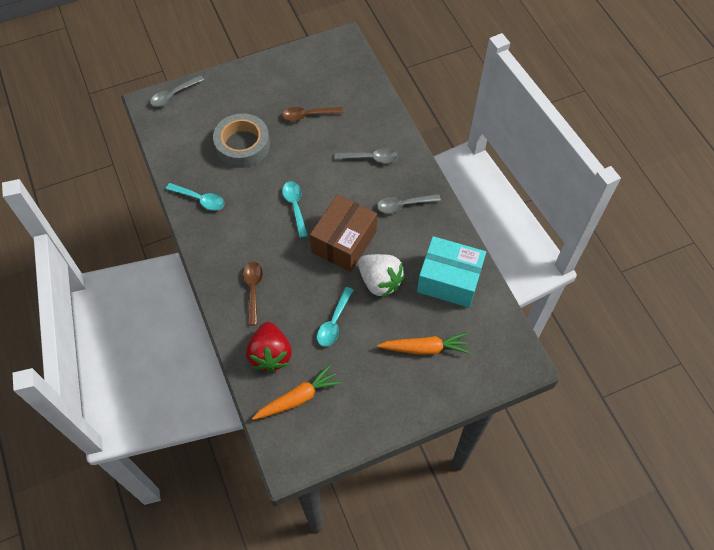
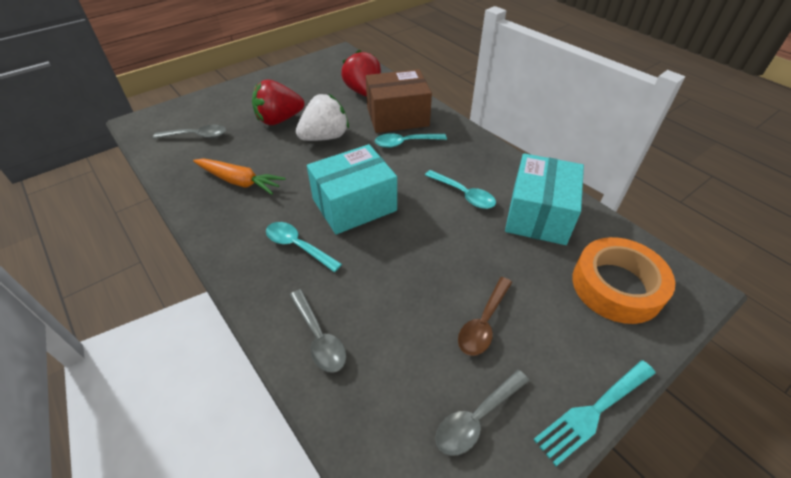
brown spoon: 2 -> 1
grey tape: 1 -> 0
orange carrot: 2 -> 1
orange tape: 0 -> 1
red strawberry: 1 -> 2
turquoise box: 1 -> 2
turquoise fork: 0 -> 1

